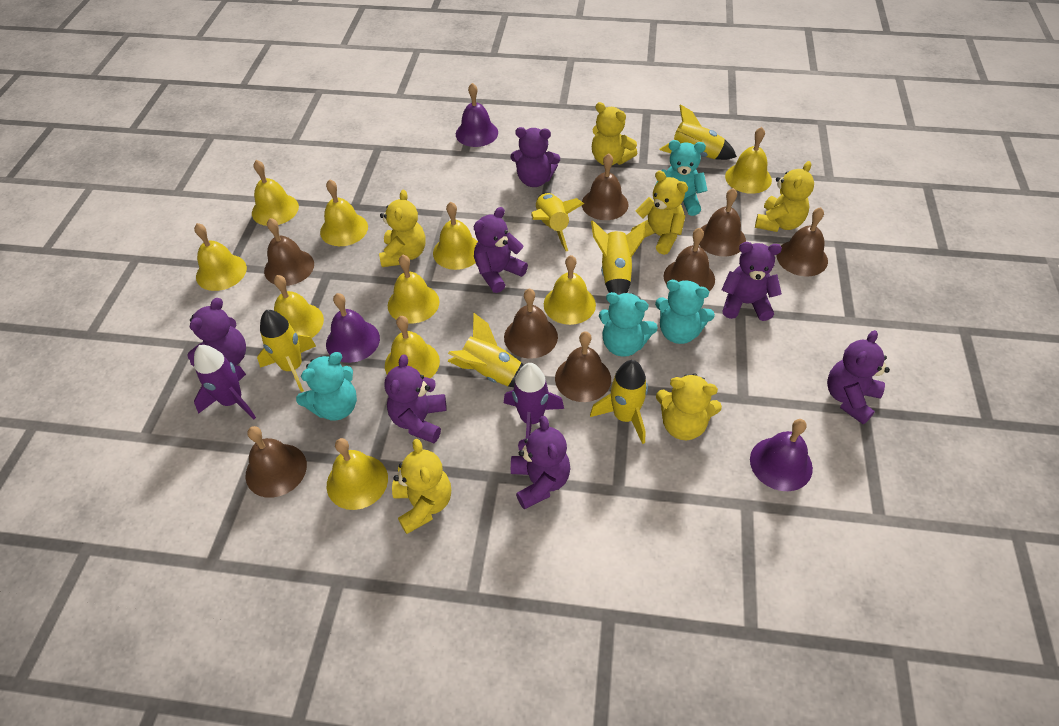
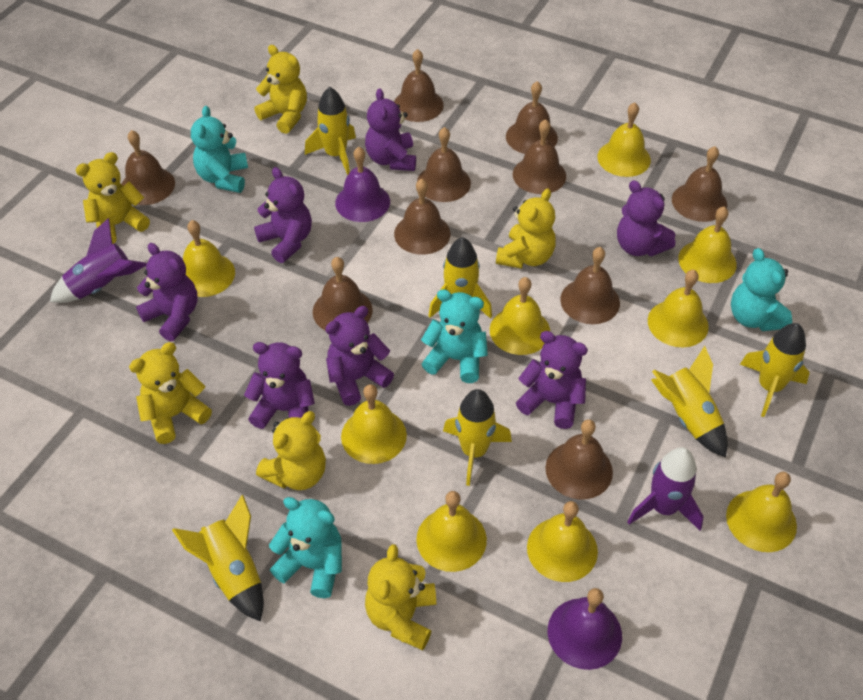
brown bell: 8 -> 10
purple bell: 3 -> 2
yellow bell: 10 -> 9

